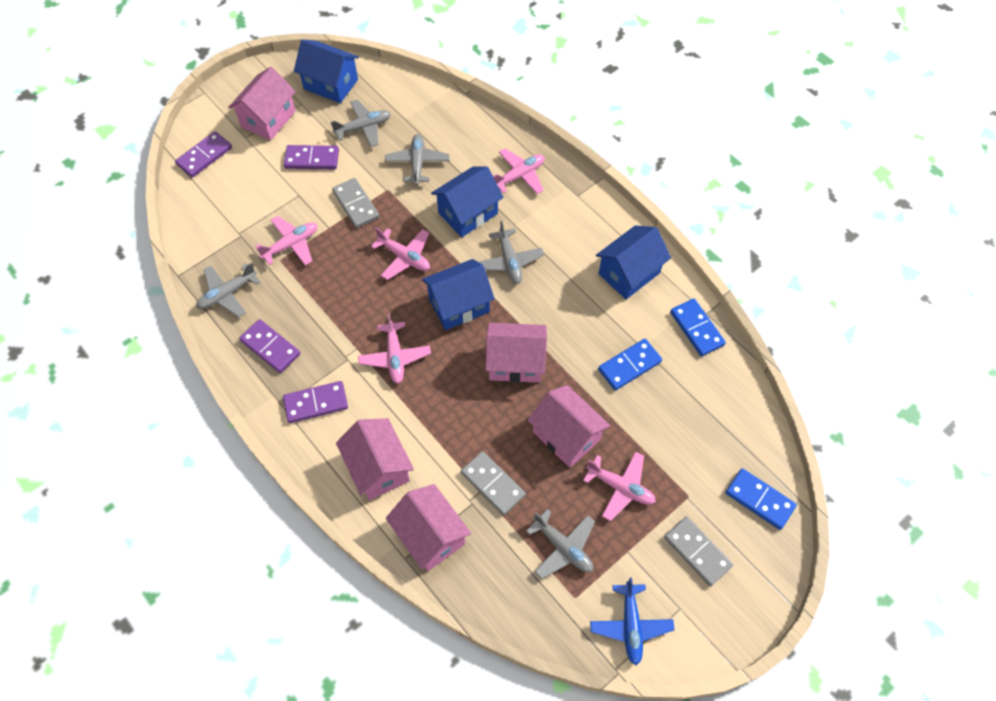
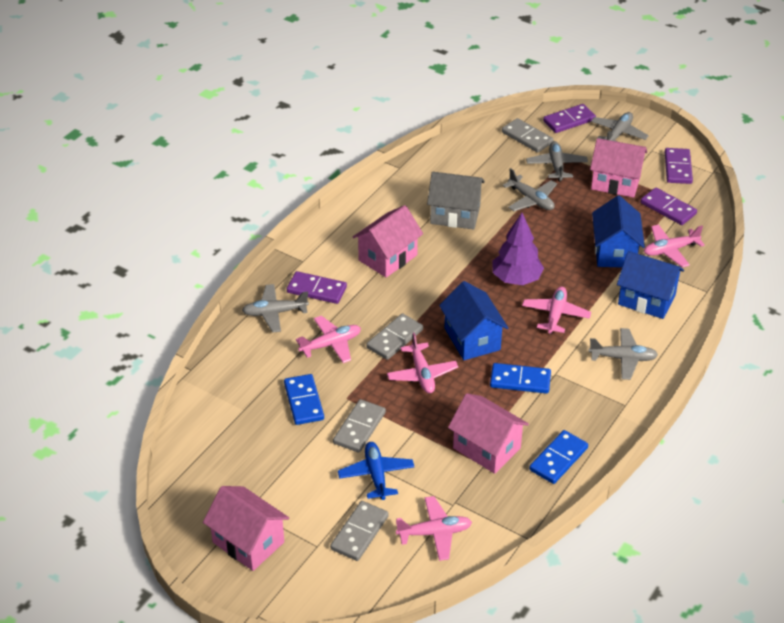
blue house: 4 -> 3
grey domino: 3 -> 4
grey house: 0 -> 1
pink house: 5 -> 4
purple tree: 0 -> 1

